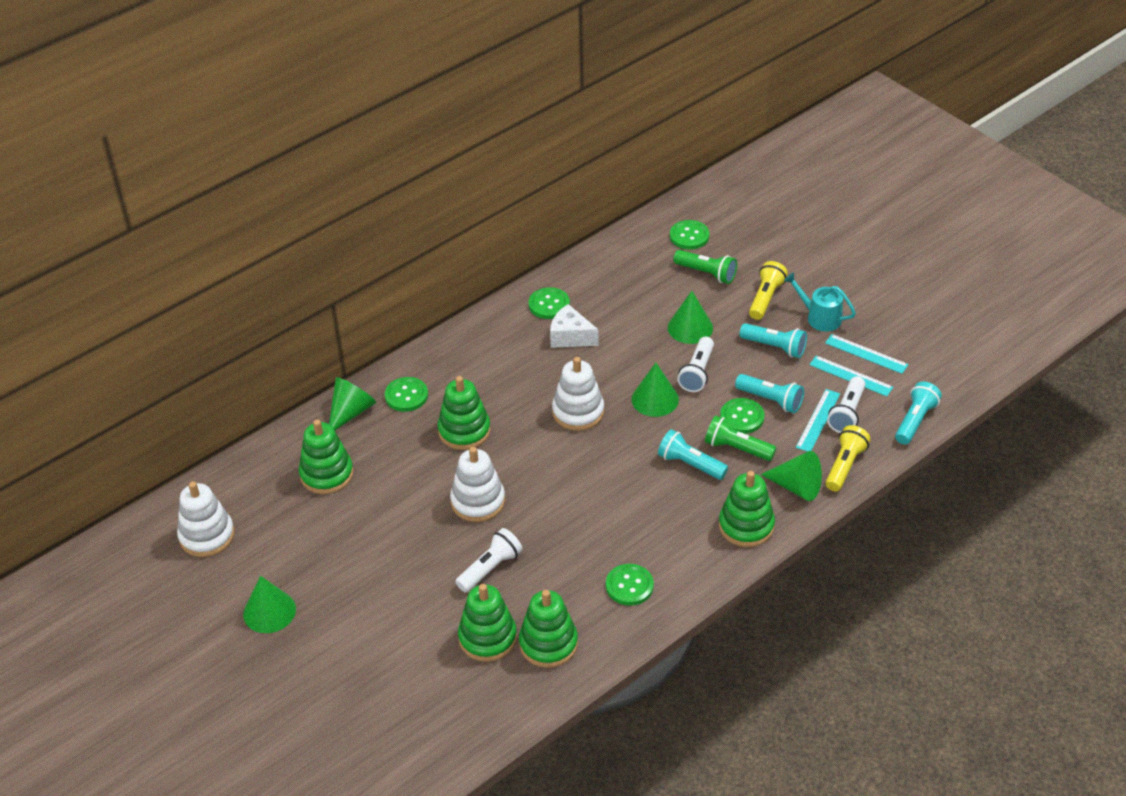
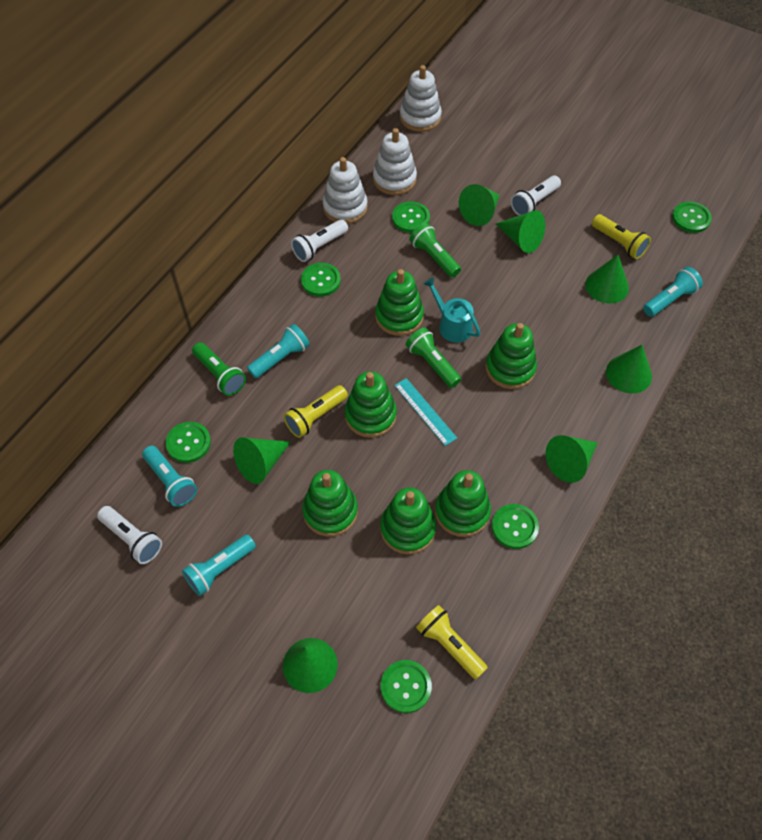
green button: 5 -> 6
green cone: 5 -> 7
green flashlight: 2 -> 3
green stacking toy: 5 -> 6
turquoise ruler: 3 -> 1
white cheese: 1 -> 0
yellow flashlight: 2 -> 3

